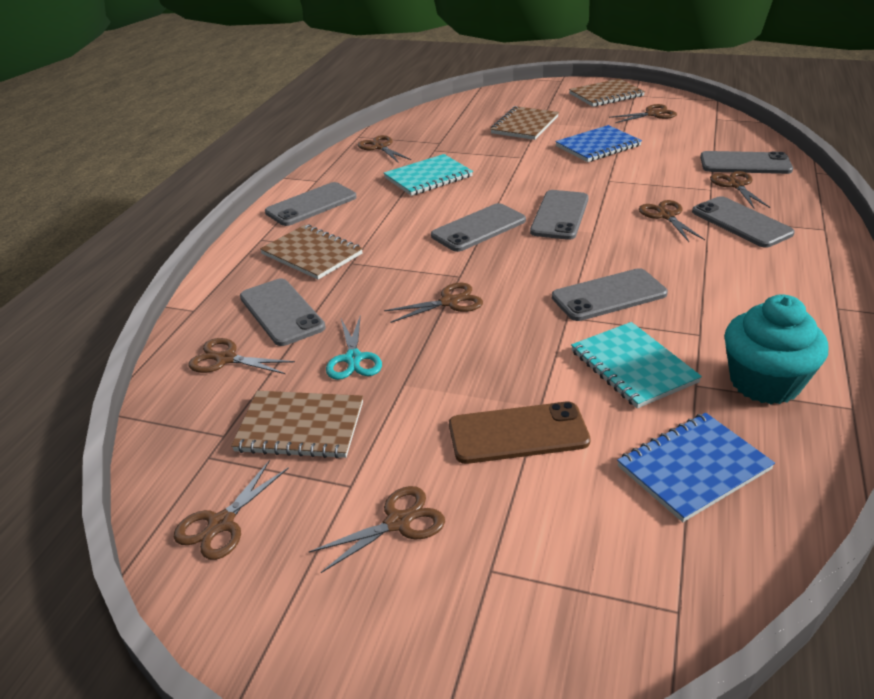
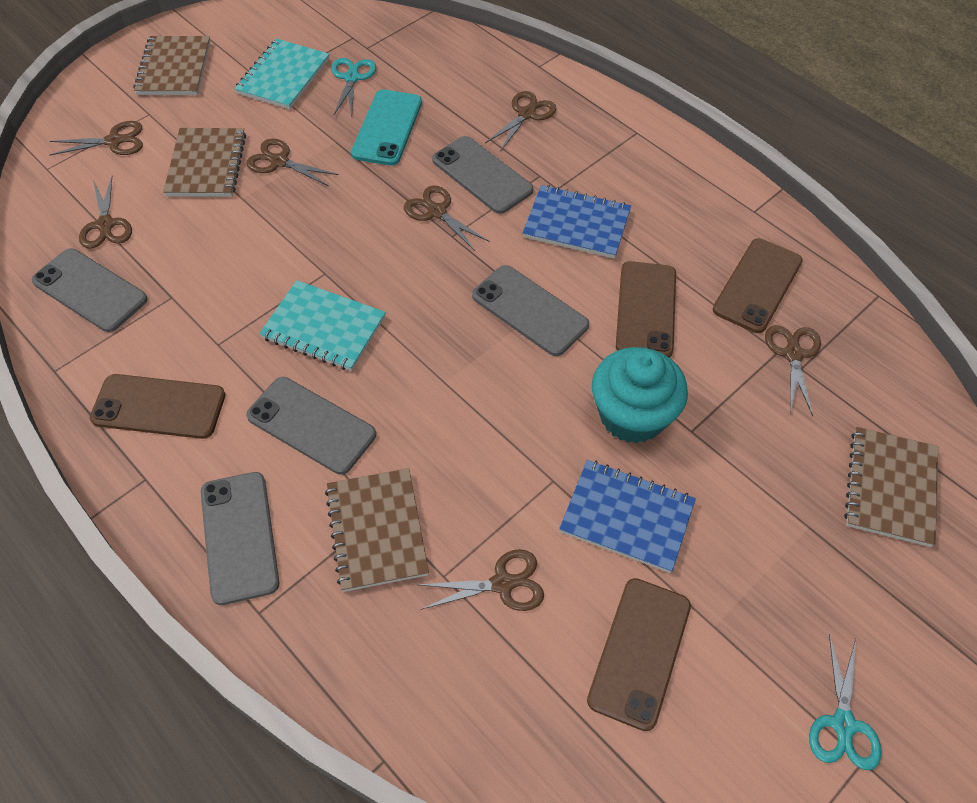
brown phone: 1 -> 4
brown scissors: 8 -> 7
grey phone: 7 -> 5
turquoise phone: 0 -> 1
turquoise scissors: 1 -> 2

